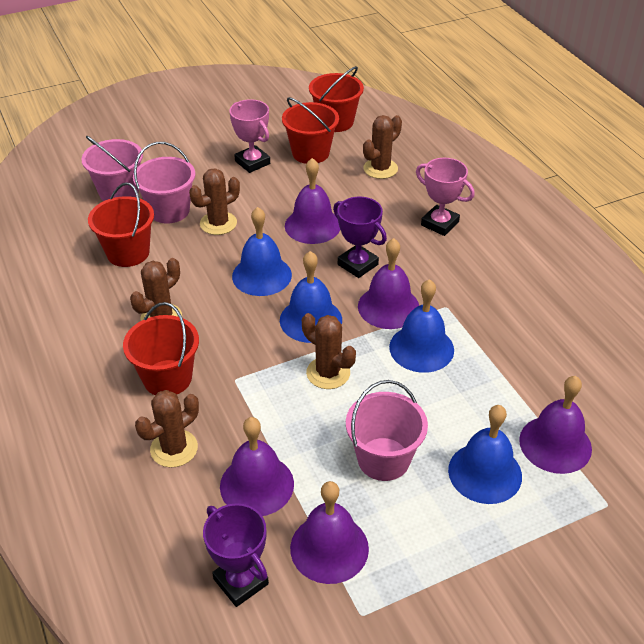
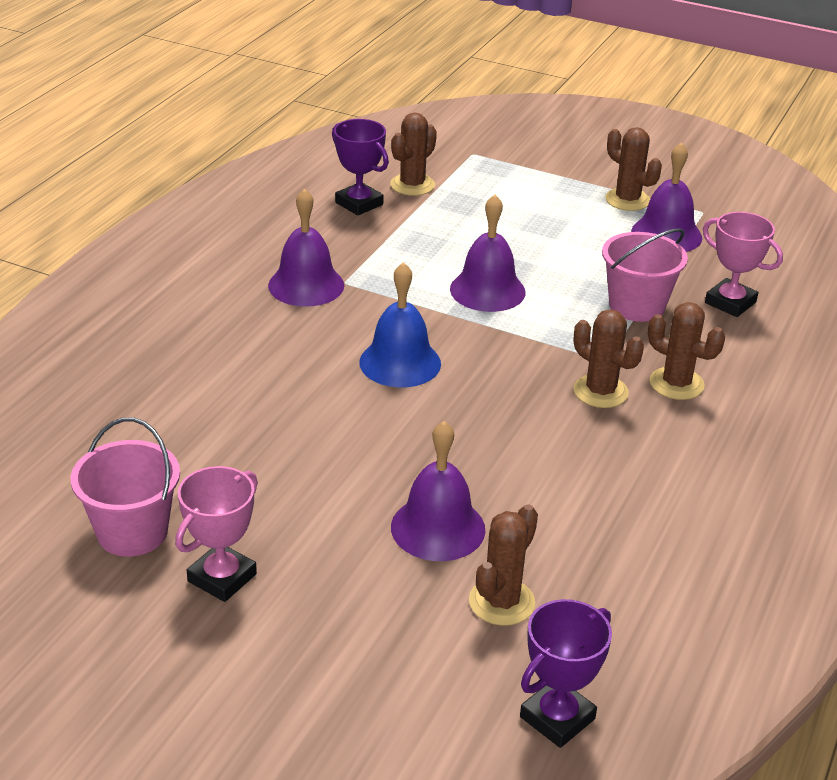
blue bell: 4 -> 1
pink bucket: 3 -> 2
purple bell: 5 -> 4
red bucket: 4 -> 0

